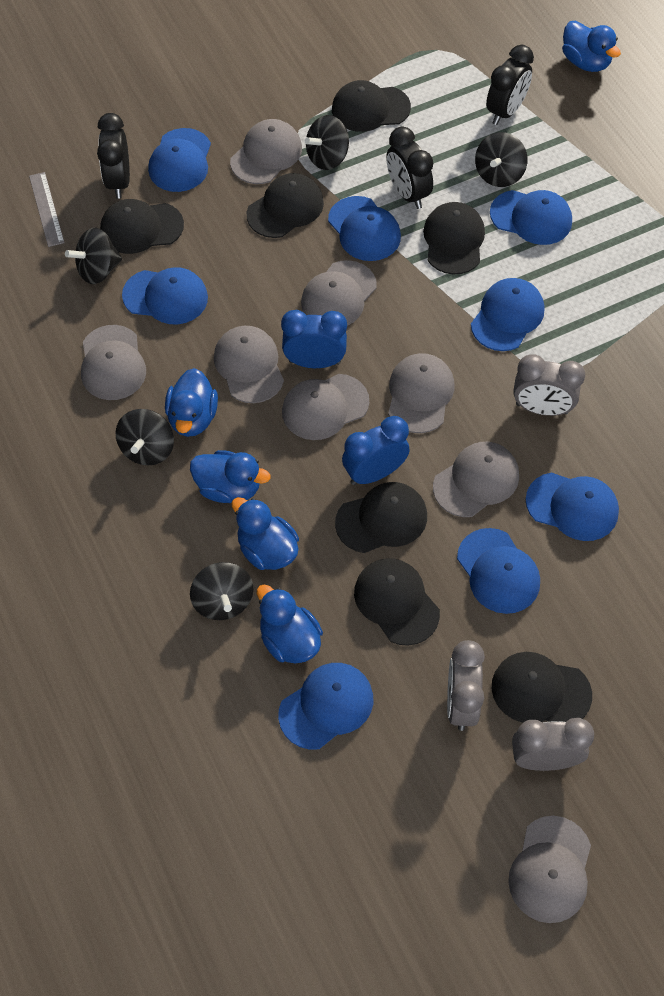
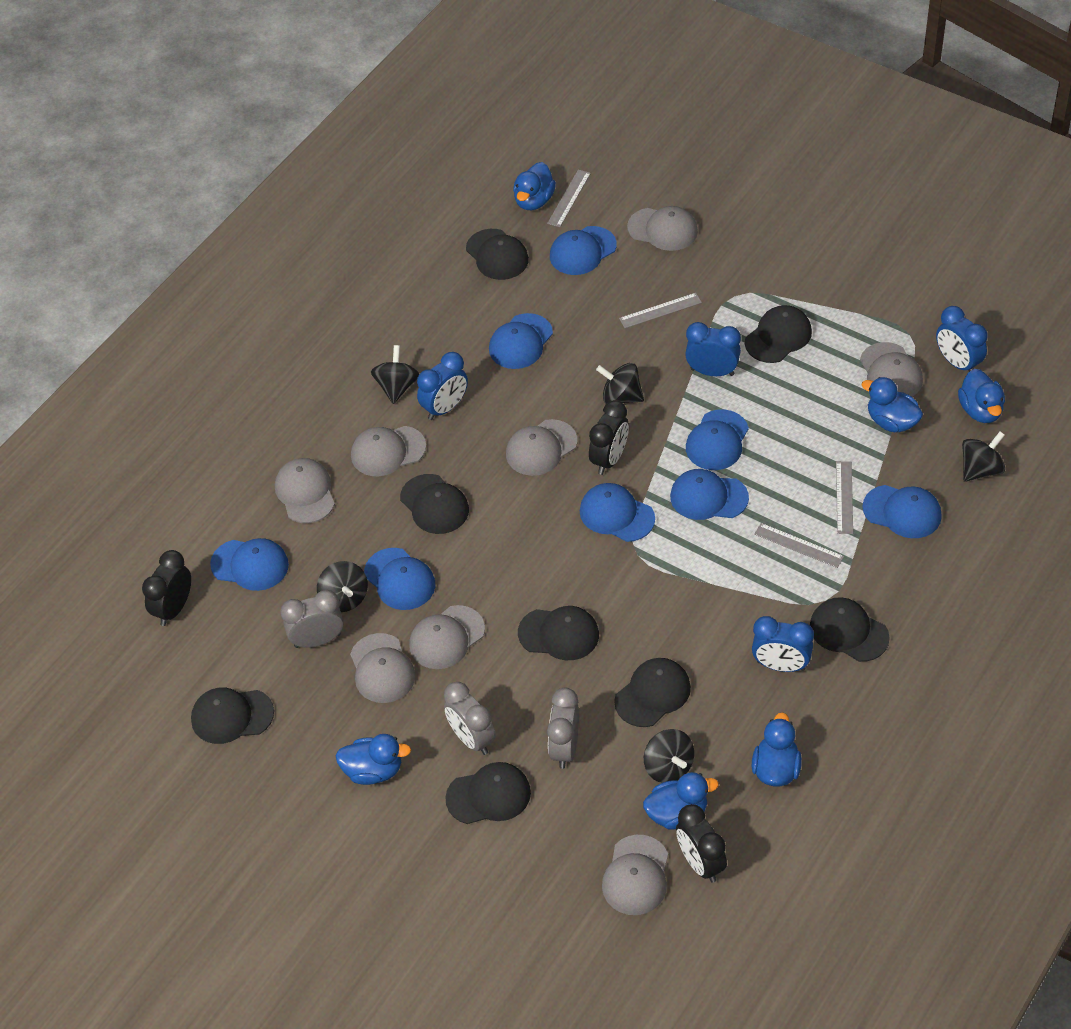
black cap: 7 -> 8
blue clock: 2 -> 4
blue duck: 5 -> 6
grey ruler: 1 -> 4

